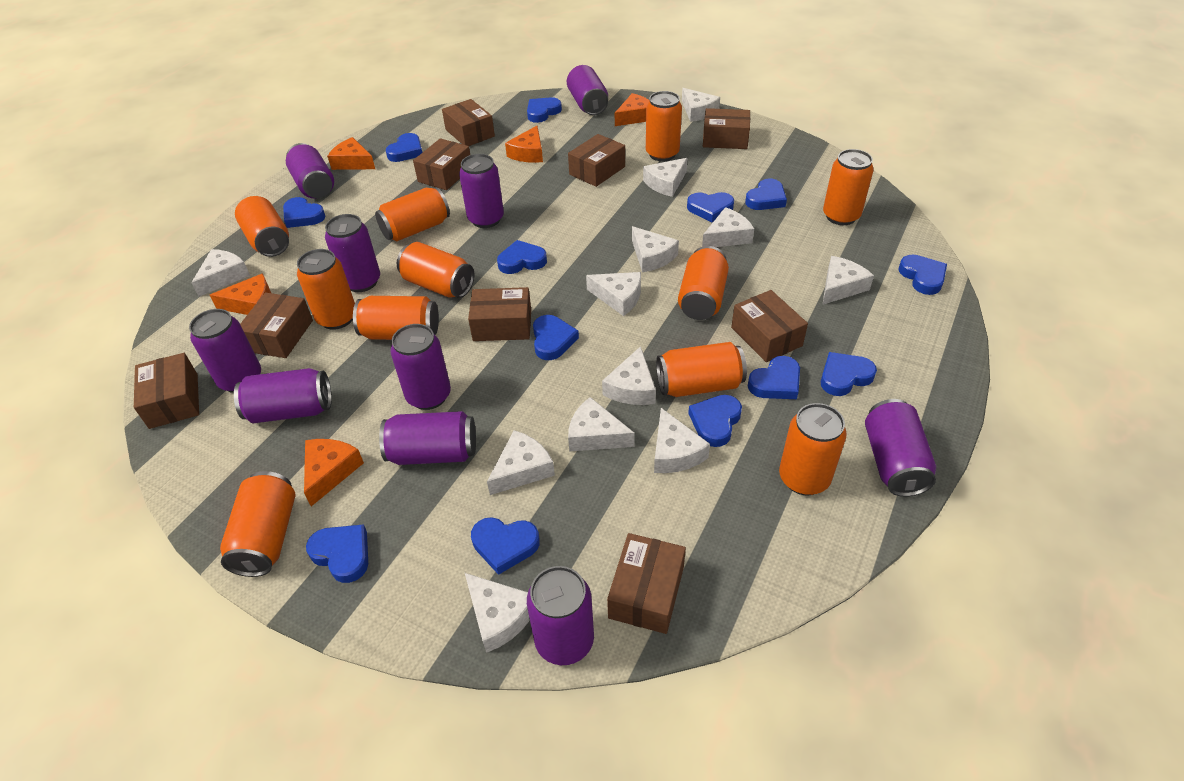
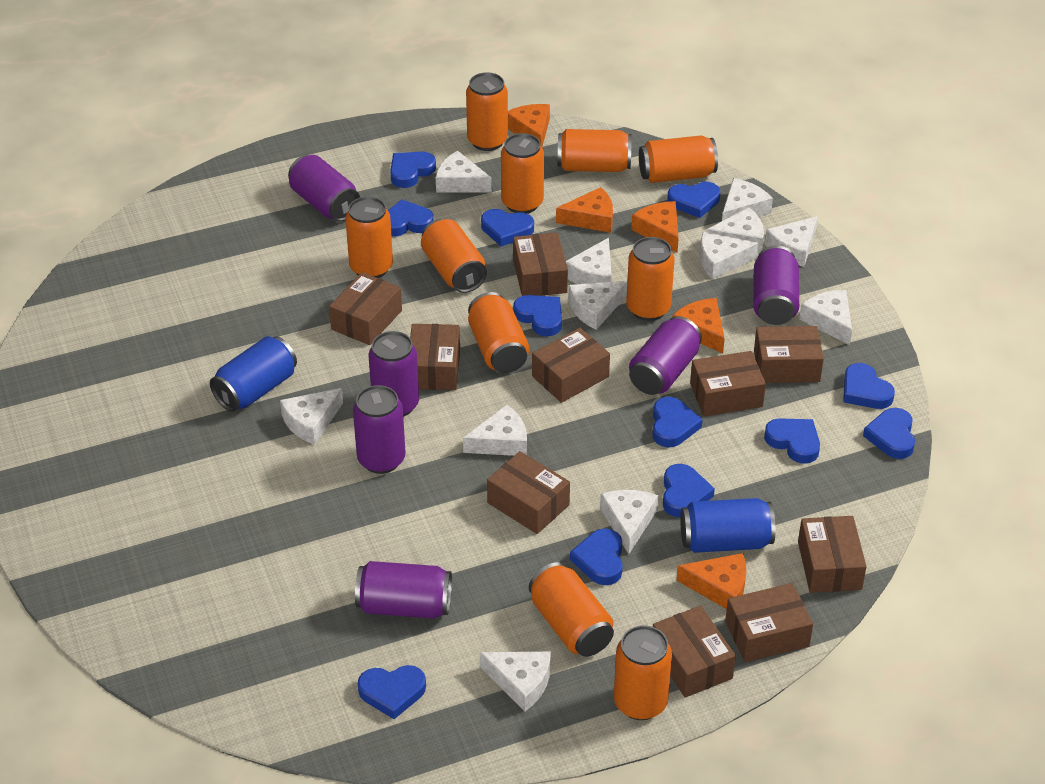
blue can: 0 -> 2
blue heart: 13 -> 12
brown box: 9 -> 10
orange can: 11 -> 10
purple can: 10 -> 6

